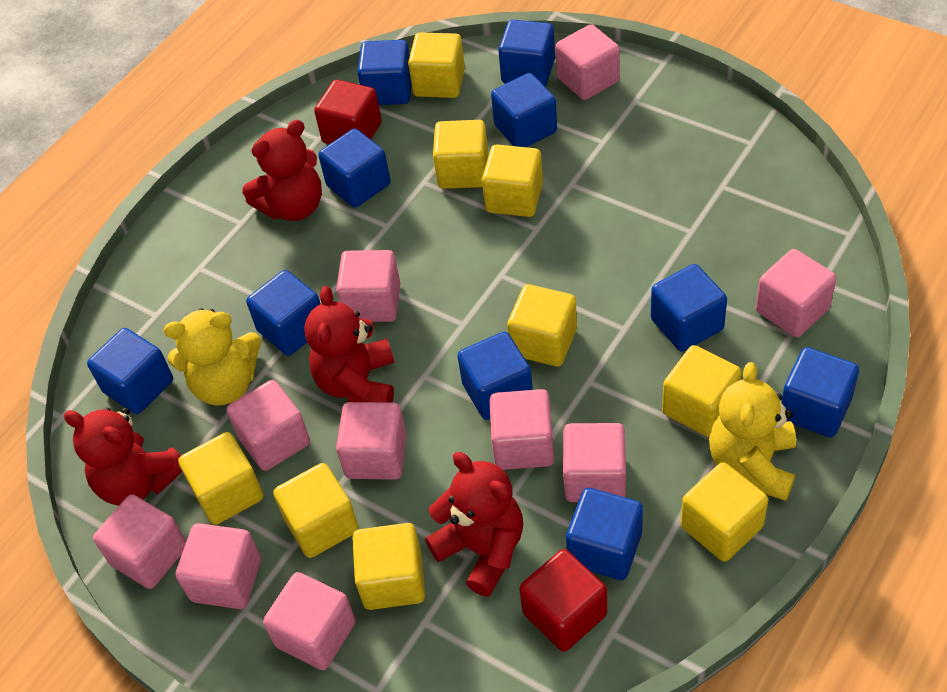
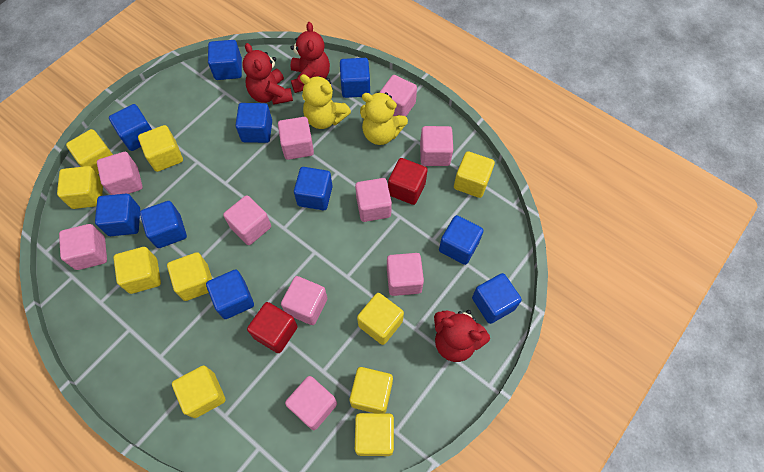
red teddy bear: 4 -> 3
yellow cube: 9 -> 10

